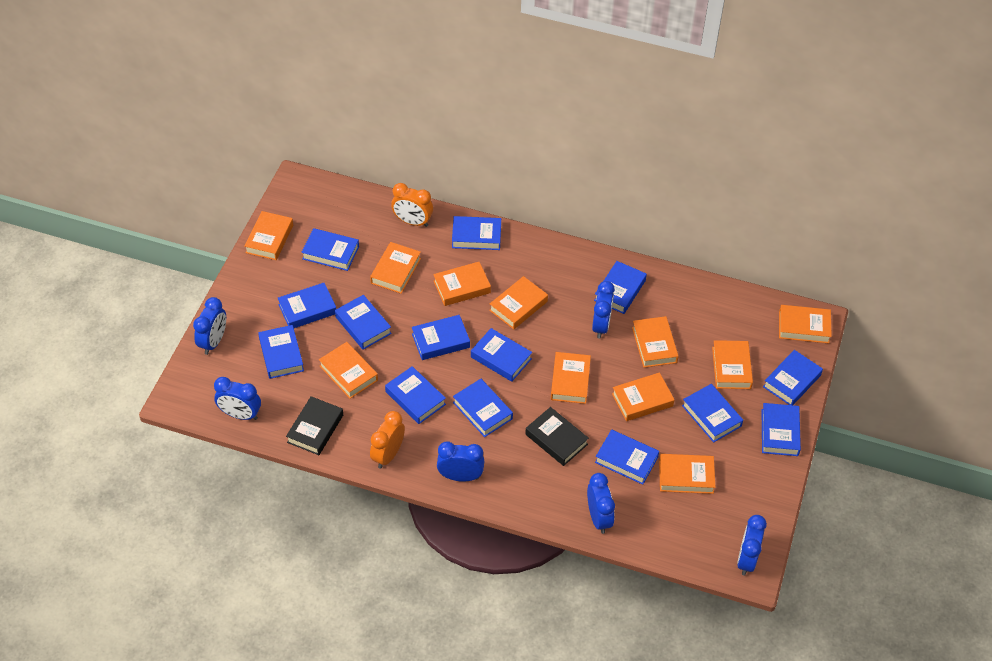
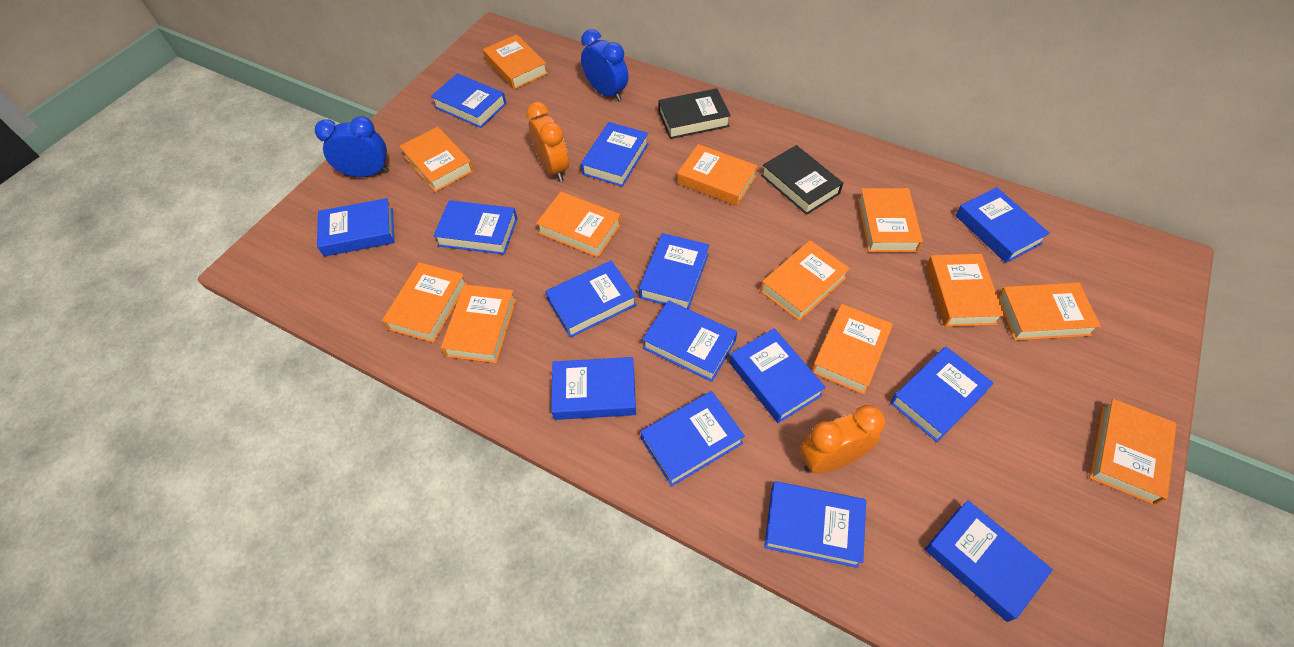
blue clock: 6 -> 2
orange book: 11 -> 12

